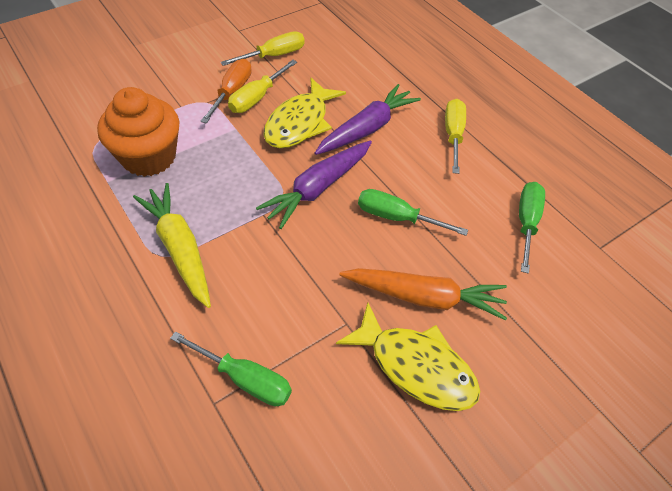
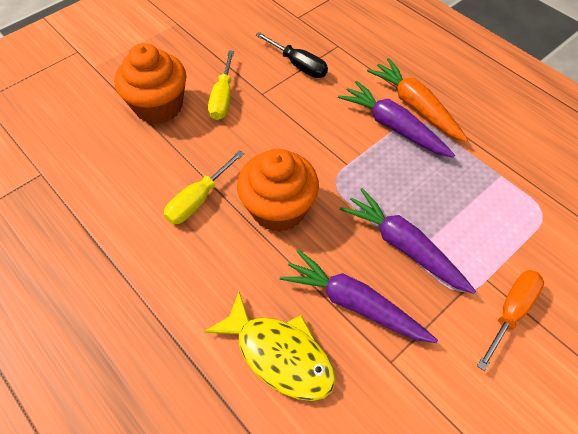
black screwdriver: 0 -> 1
green screwdriver: 3 -> 0
orange cupcake: 1 -> 2
purple carrot: 2 -> 3
yellow carrot: 1 -> 0
yellow fish: 2 -> 1
yellow screwdriver: 3 -> 2

